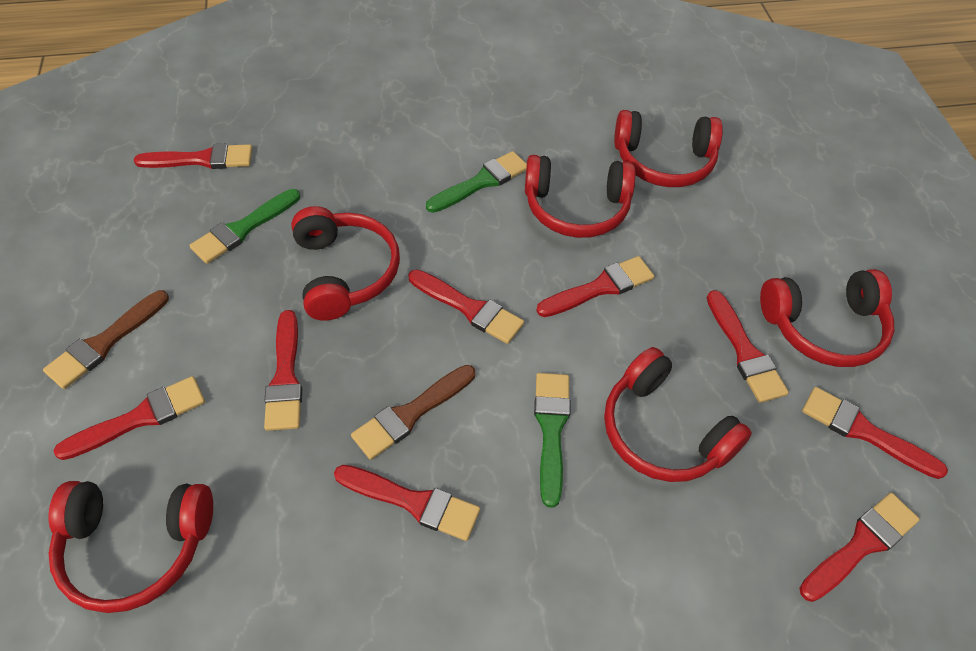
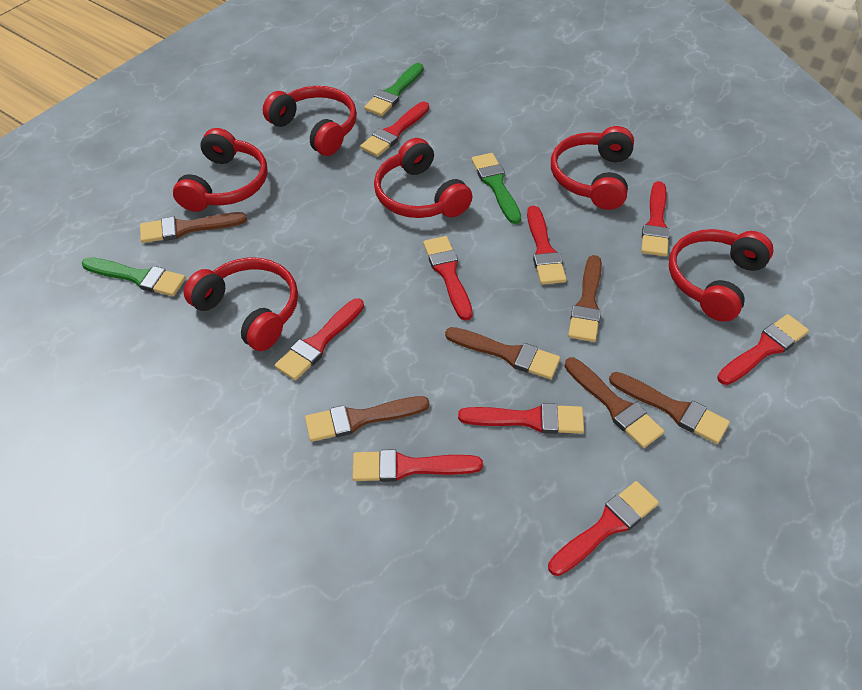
brown brush: 2 -> 6

